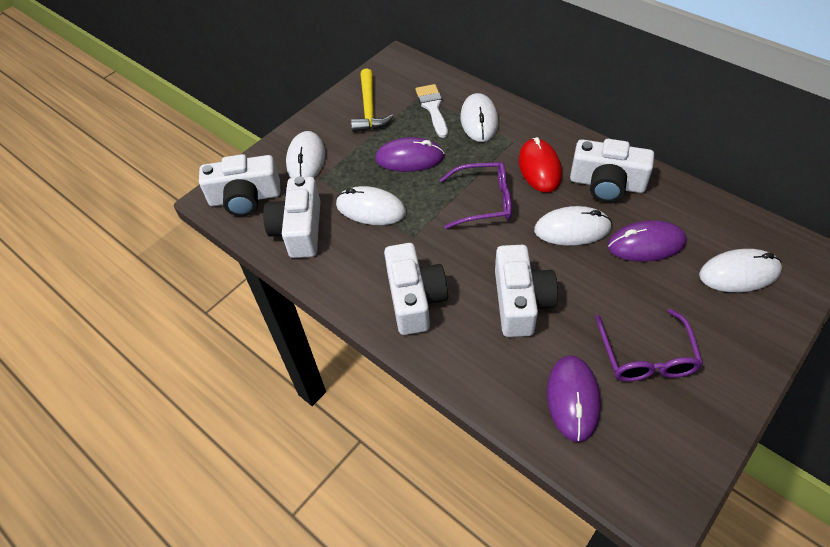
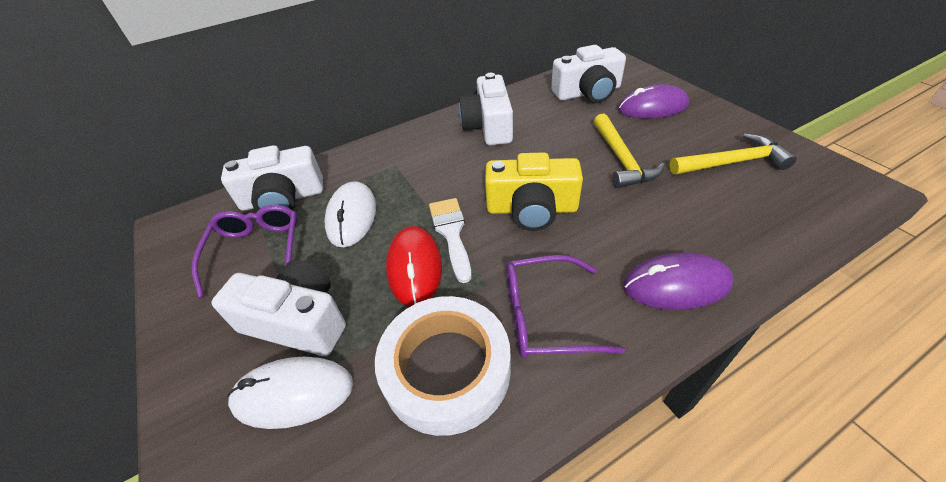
purple mouse: 3 -> 2
white camera: 5 -> 4
white mouse: 5 -> 2
white tape: 0 -> 1
yellow camera: 0 -> 1
yellow hammer: 1 -> 2

